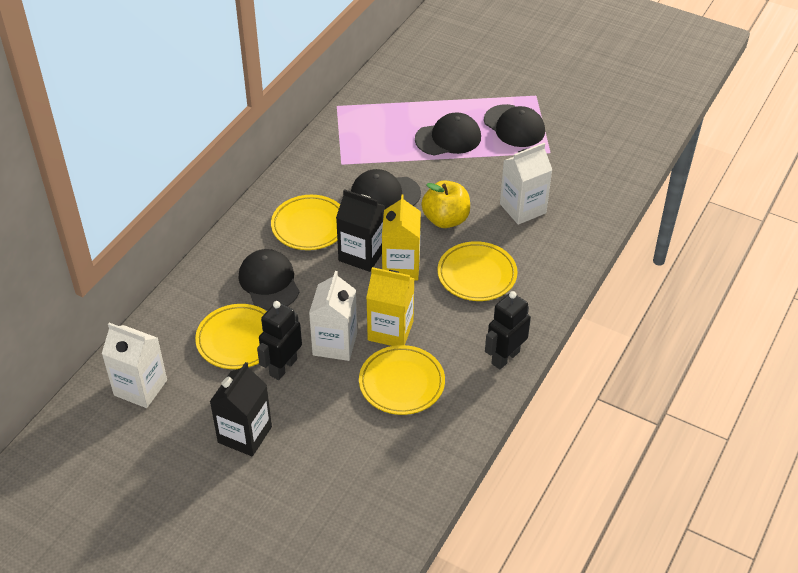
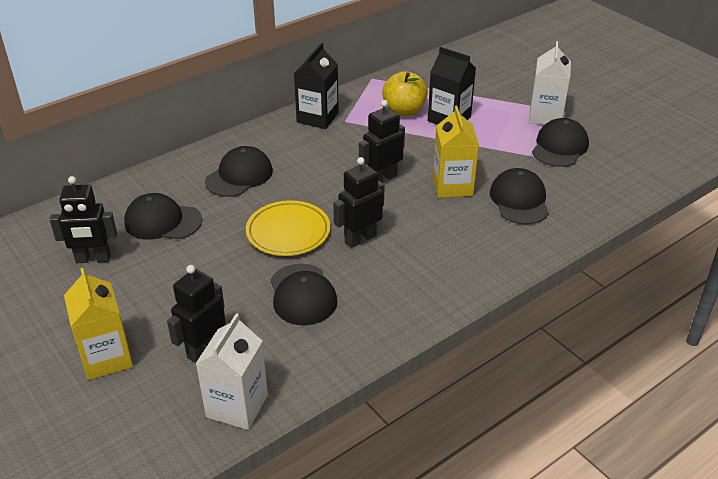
black cap: 4 -> 5
black robot: 2 -> 4
white carton: 3 -> 2
yellow plate: 4 -> 1

